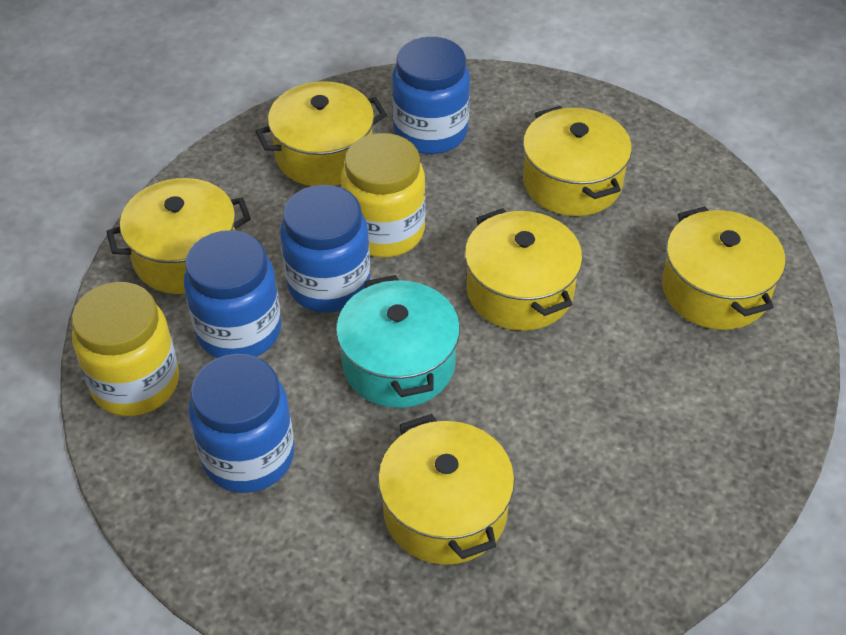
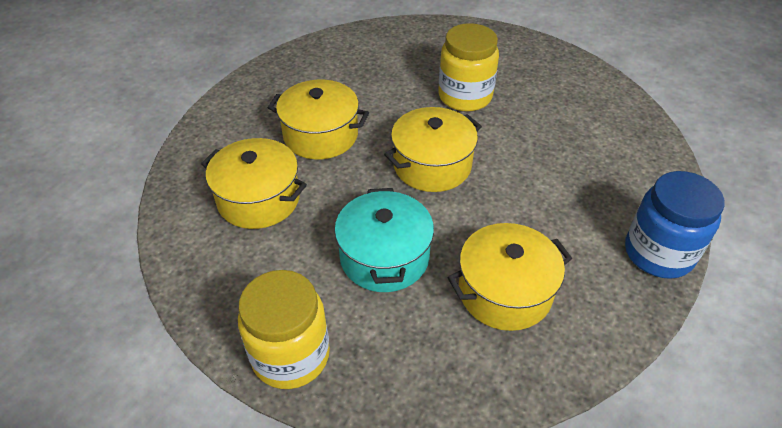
blue jar: 4 -> 1
yellow pot: 6 -> 4

